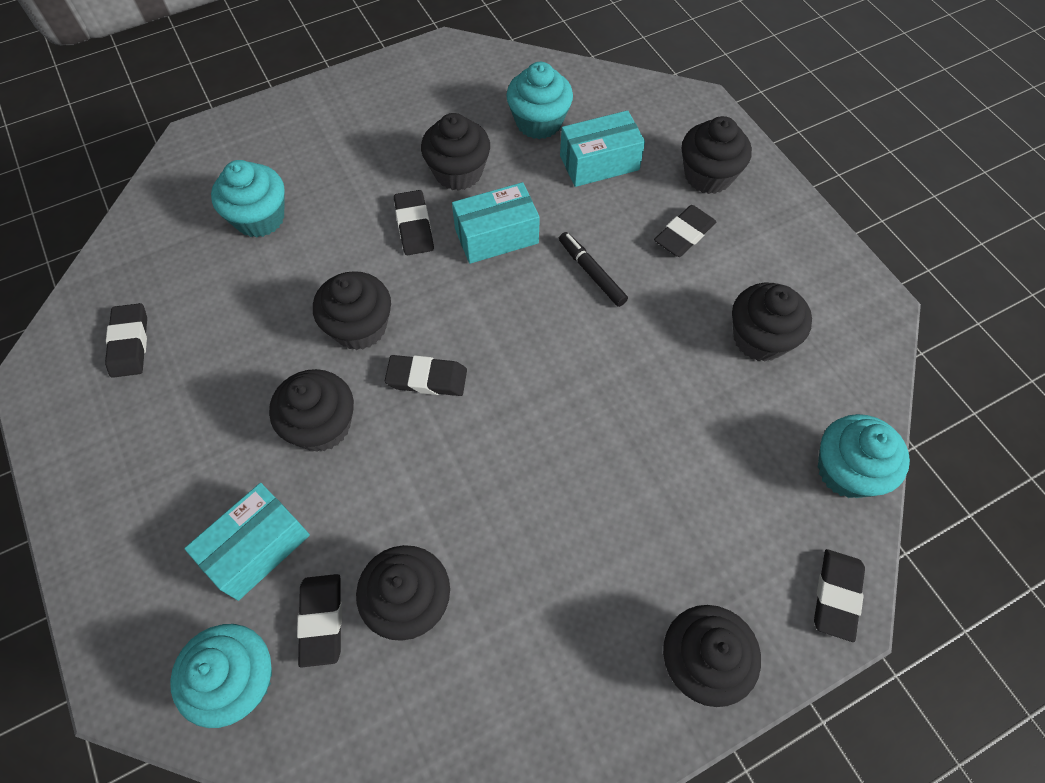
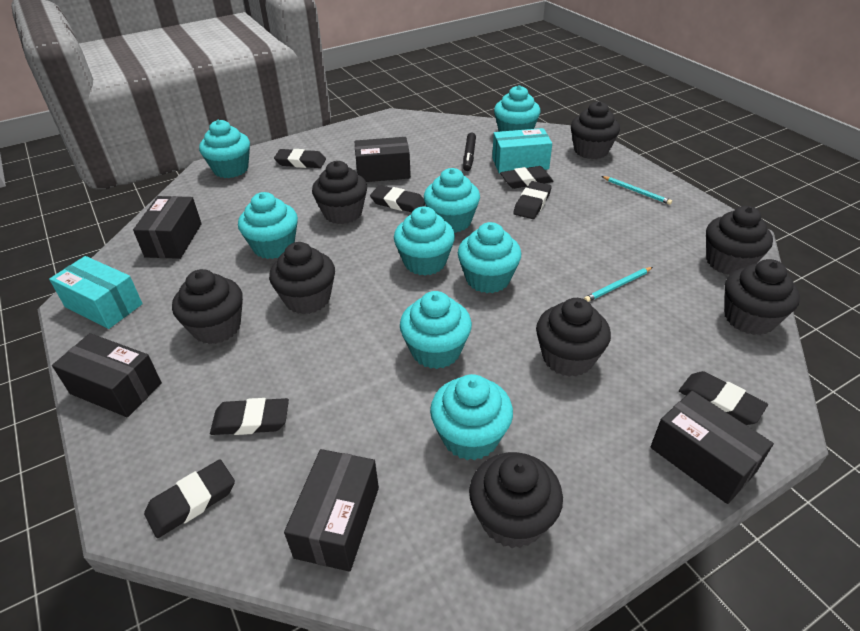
black box: 0 -> 5
black cupcake: 7 -> 8
black eraser: 6 -> 7
turquoise box: 3 -> 2
turquoise cupcake: 4 -> 8
turquoise pencil: 0 -> 2

